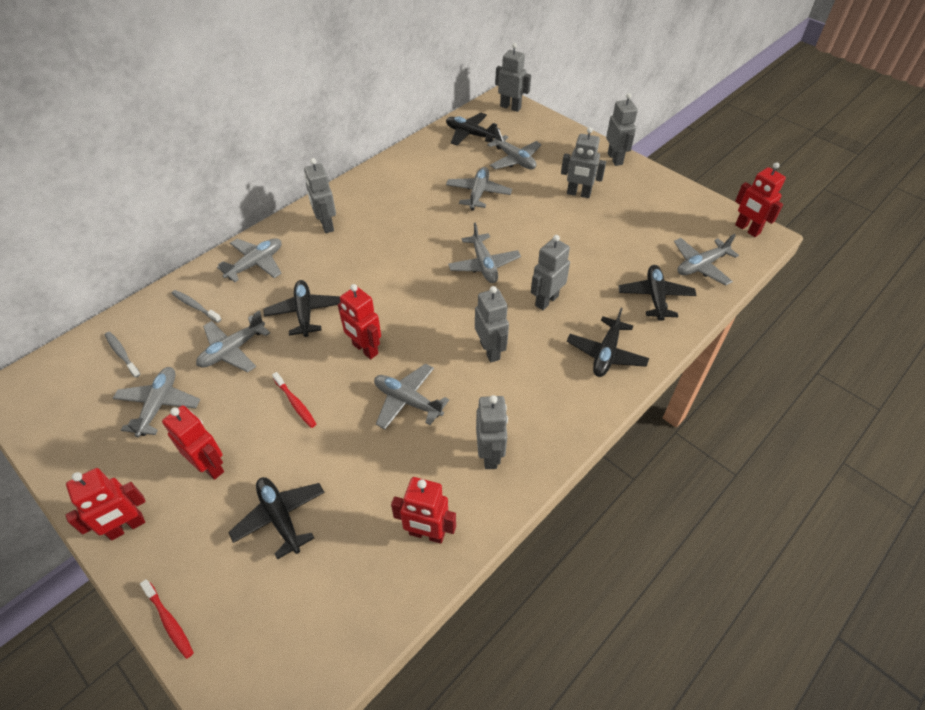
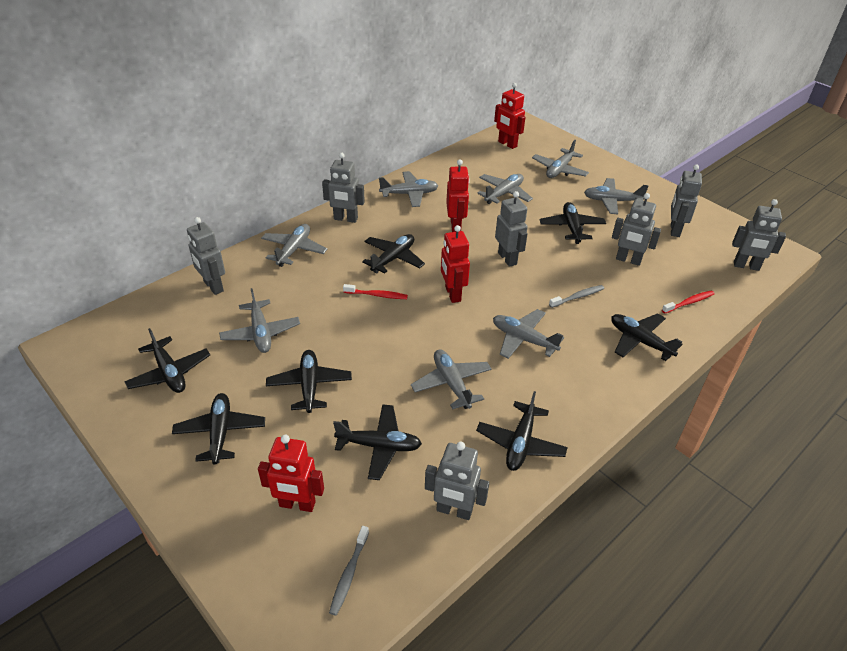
black plane: 5 -> 8
red robot: 5 -> 4

